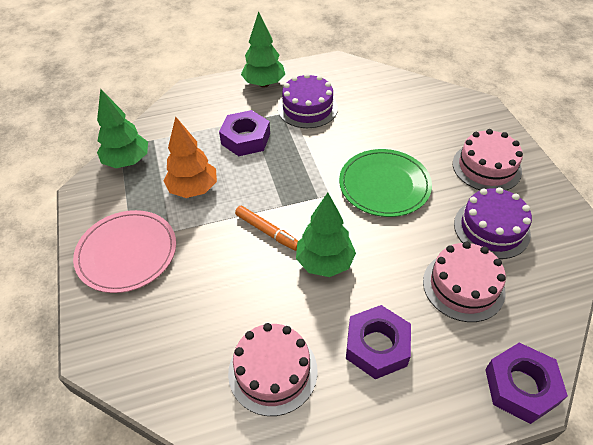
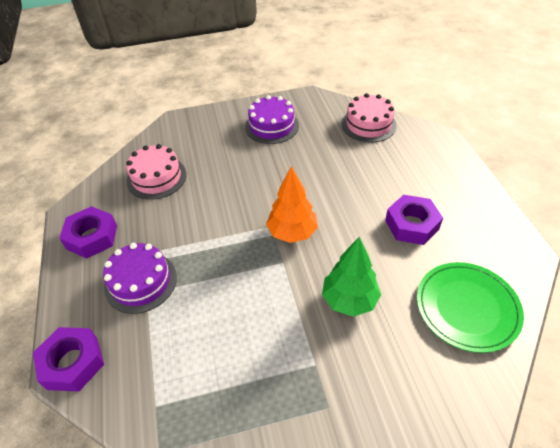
green tree: 3 -> 1
orange marker: 1 -> 0
pink cake: 3 -> 2
pink plate: 1 -> 0

